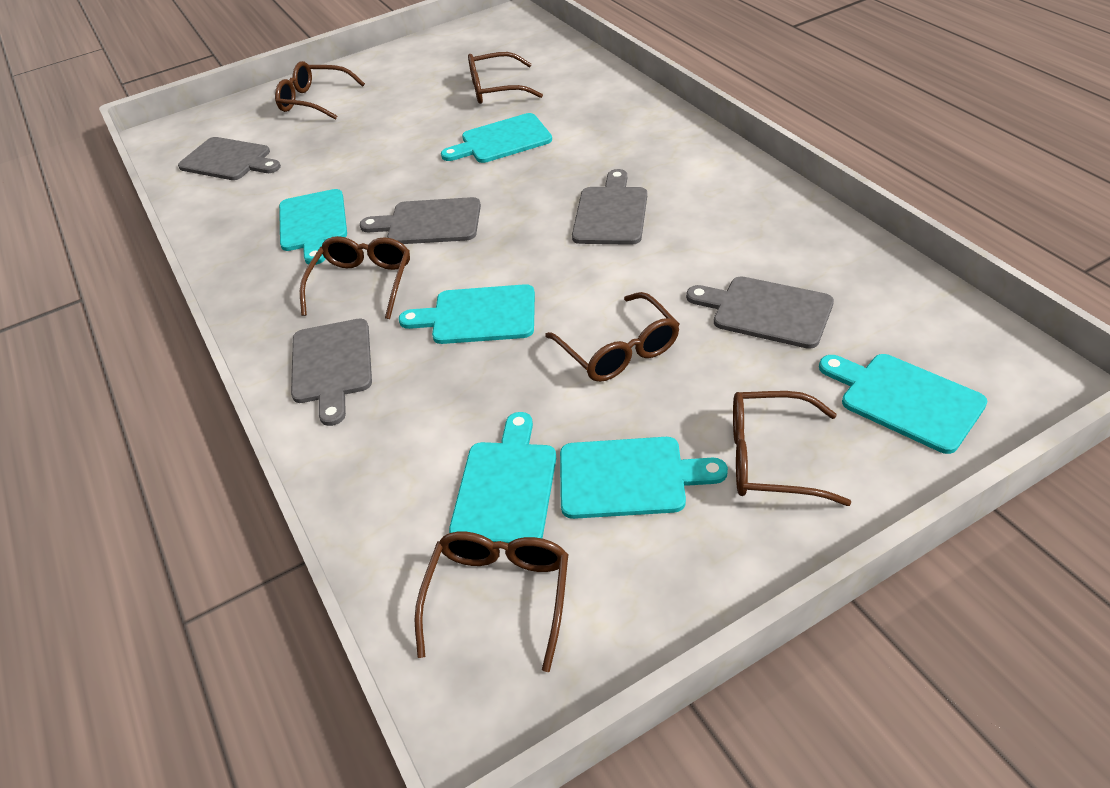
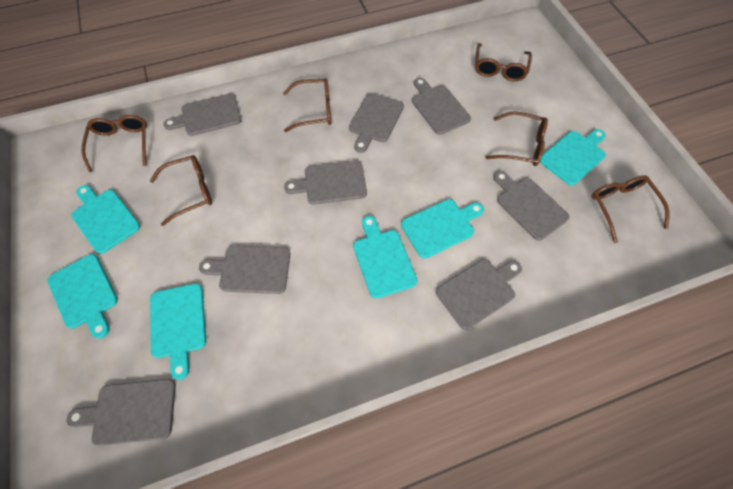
grey cutting board: 5 -> 8

